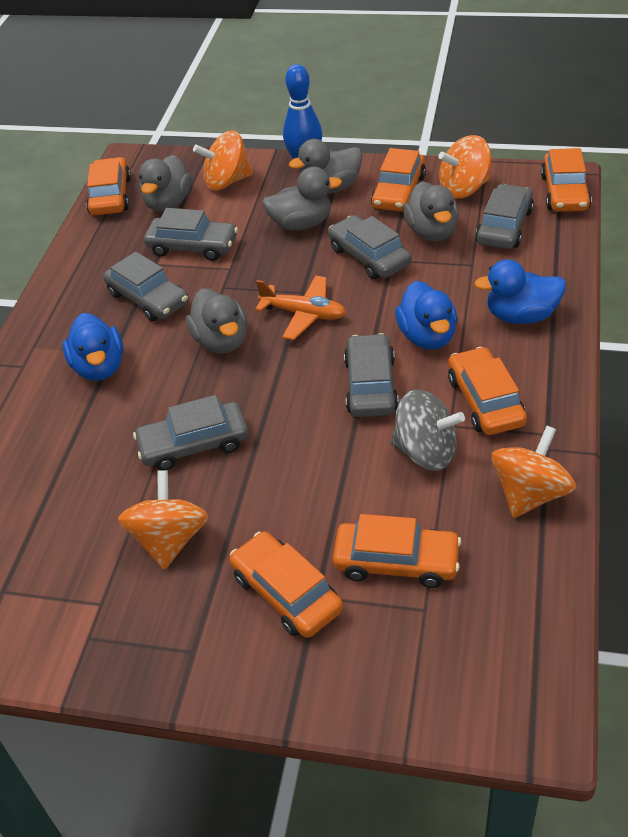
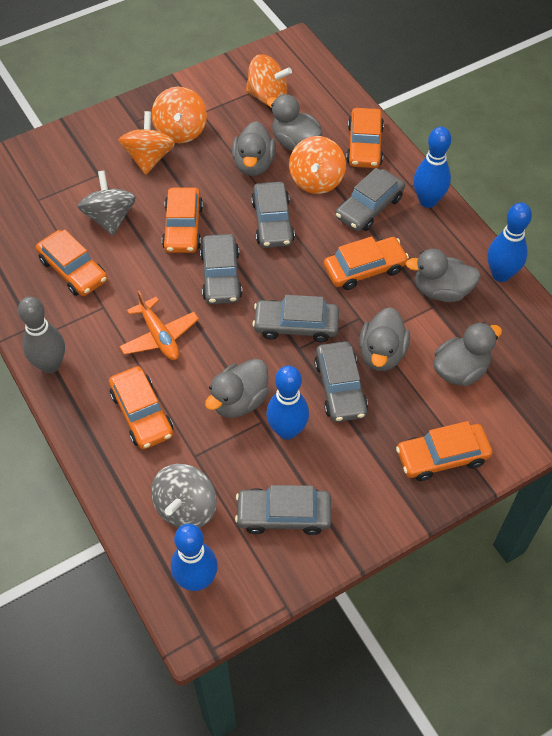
blue bowling pin: 1 -> 4
blue duck: 3 -> 0
grey bowling pin: 0 -> 1
grey duck: 5 -> 6
grey spinning top: 1 -> 2

